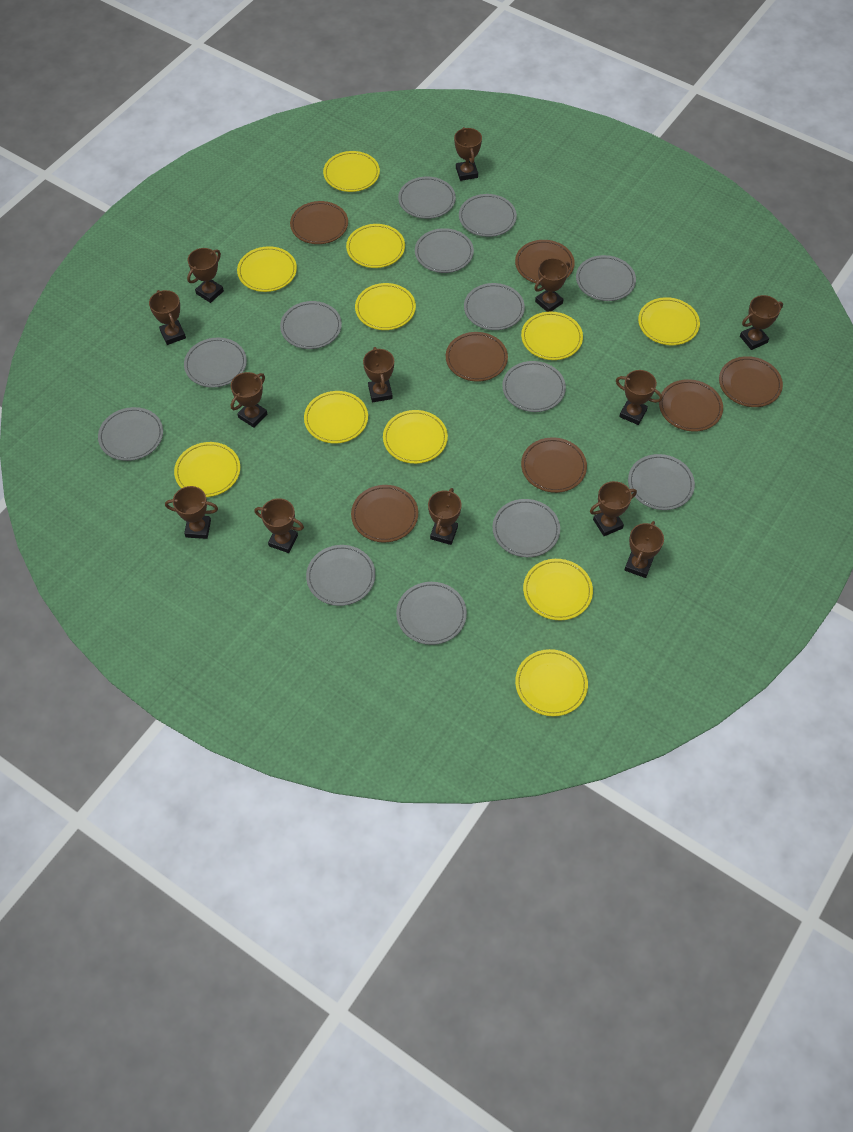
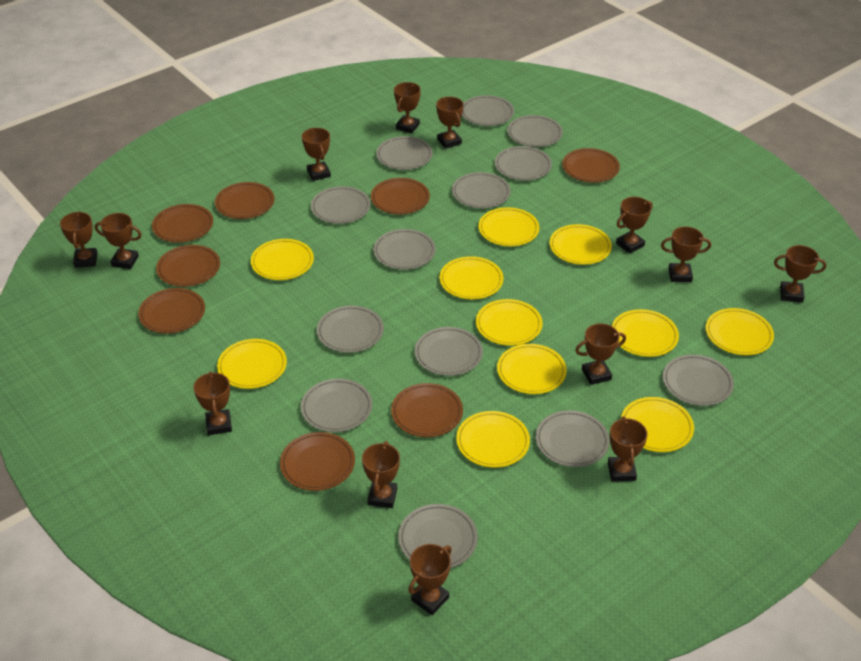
brown plate: 7 -> 8

